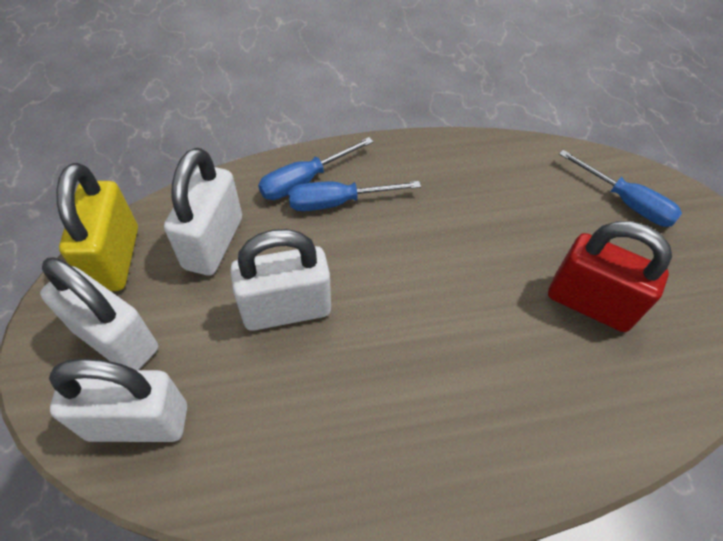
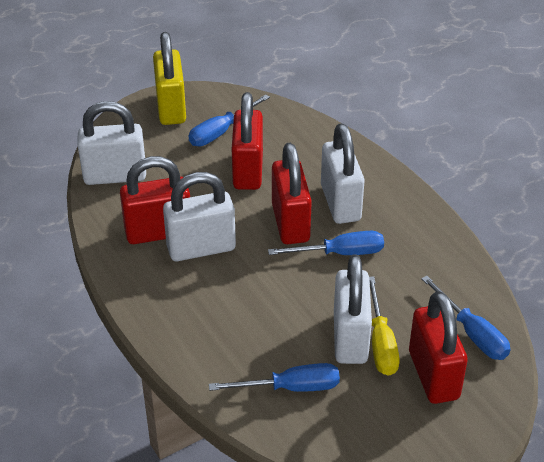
blue screwdriver: 3 -> 4
red padlock: 1 -> 4
yellow screwdriver: 0 -> 1

